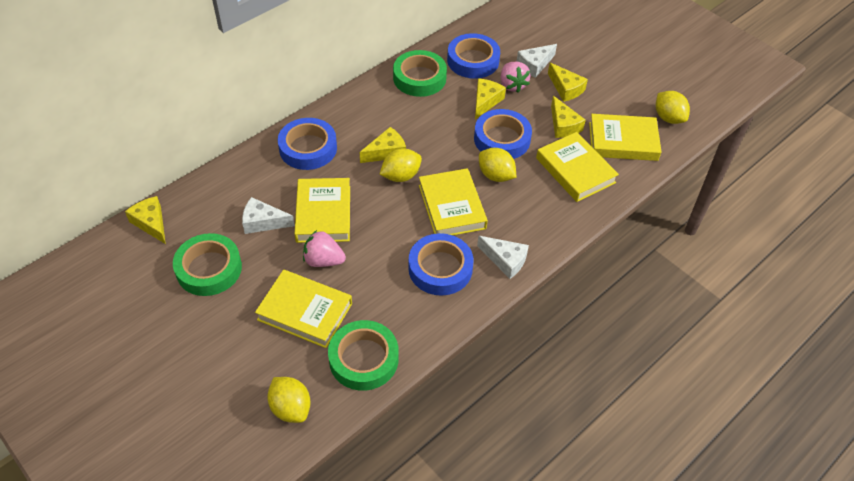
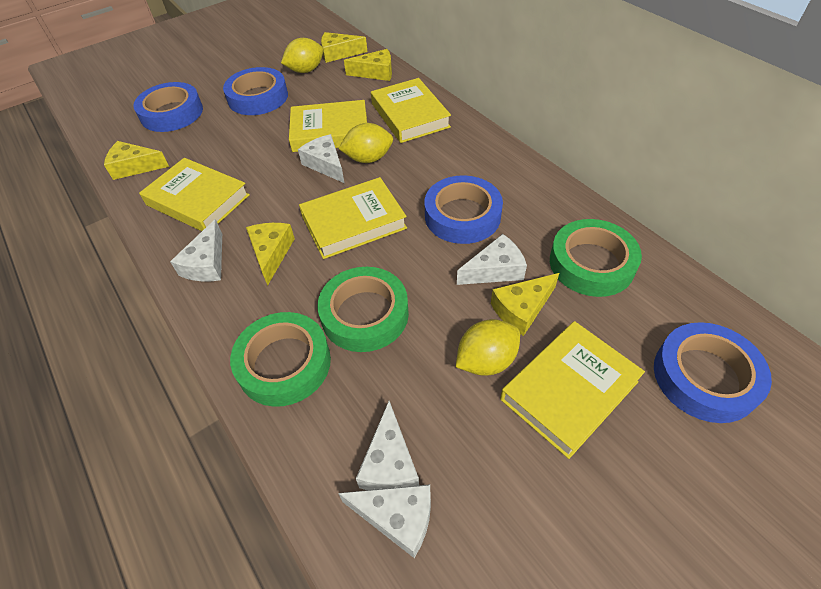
pink strawberry: 2 -> 0
white cheese: 3 -> 5
yellow lemon: 4 -> 3

